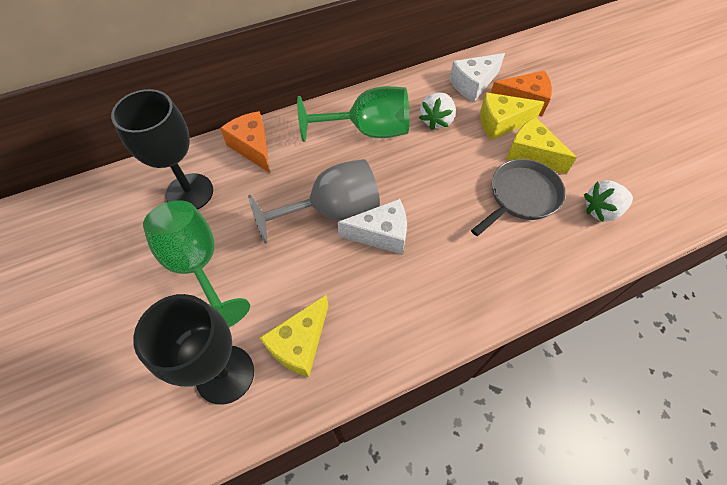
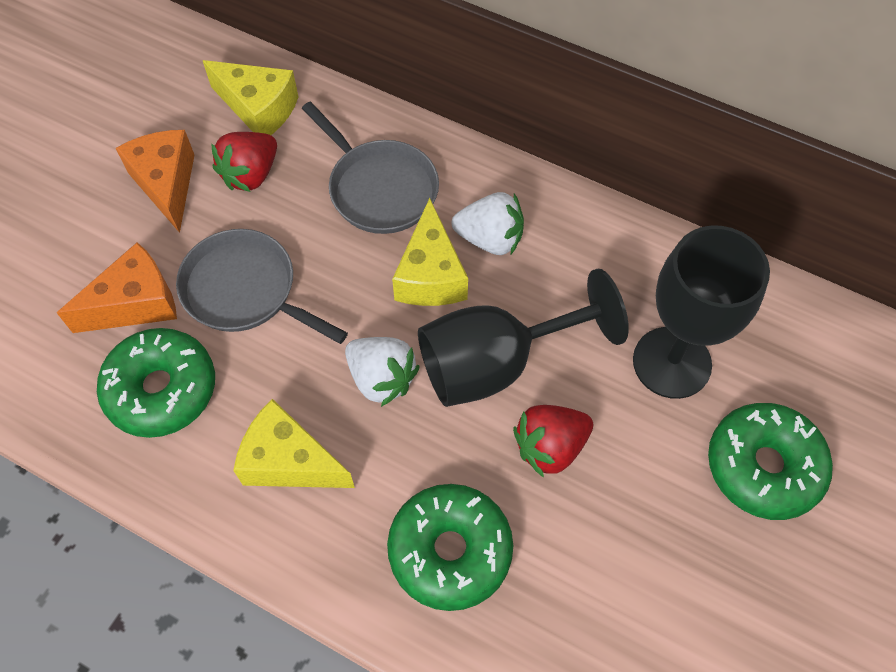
green donut: 0 -> 3
green goblet: 2 -> 0
grey goblet: 1 -> 0
grey pan: 1 -> 2
red strawberry: 0 -> 2
white cheese: 2 -> 0

